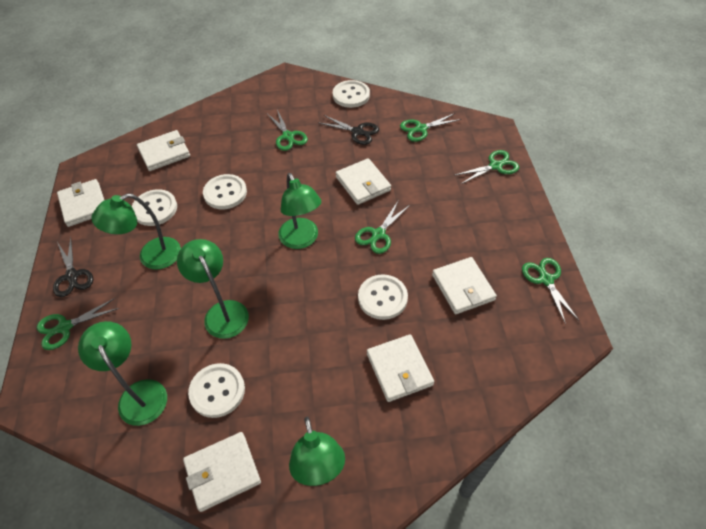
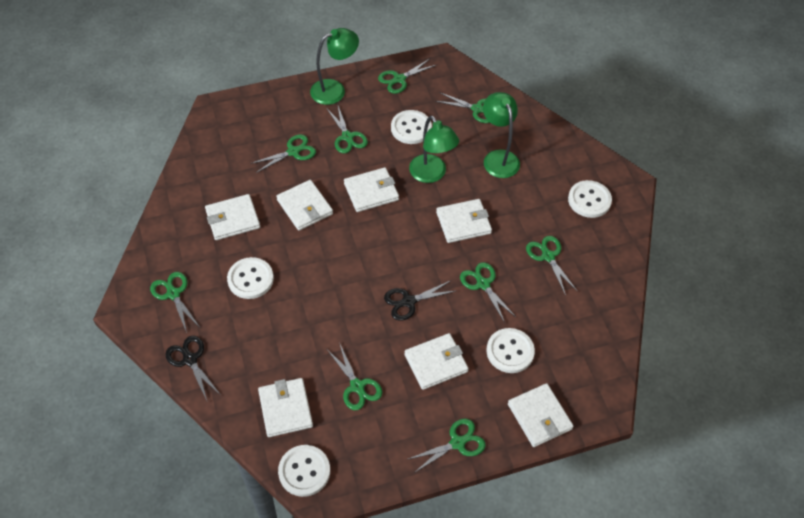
green lamp: 5 -> 3
green scissors: 6 -> 9
white wallet: 6 -> 7

